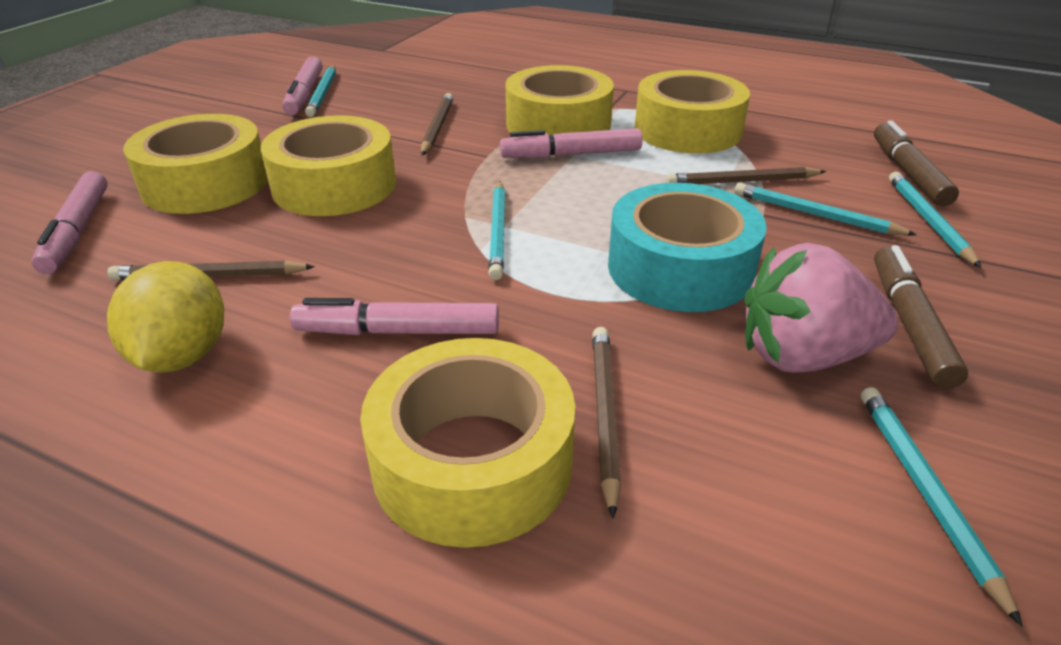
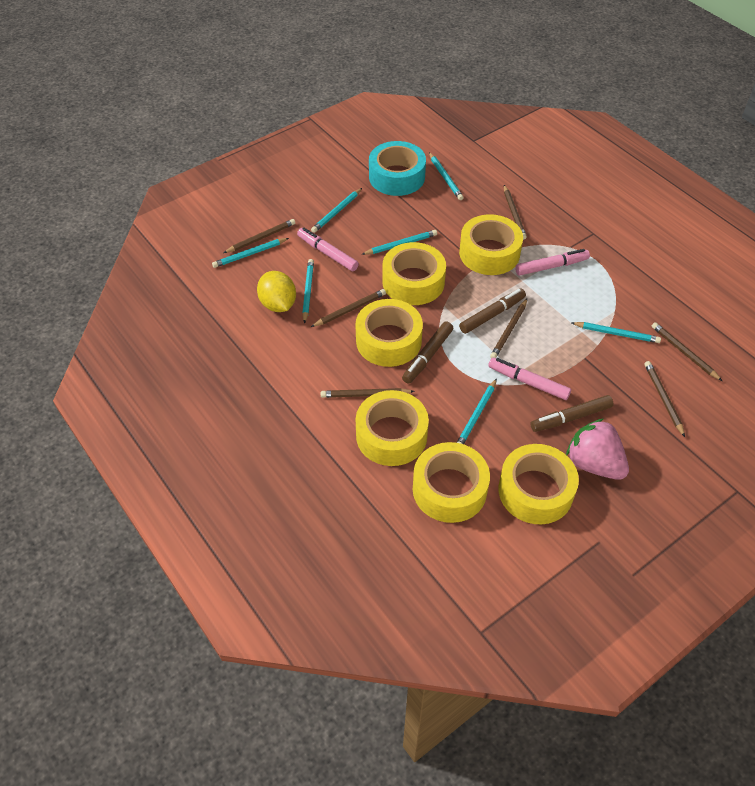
brown marker: 2 -> 3
brown pencil: 4 -> 7
pink marker: 4 -> 3
turquoise pencil: 5 -> 7
yellow tape: 5 -> 6

